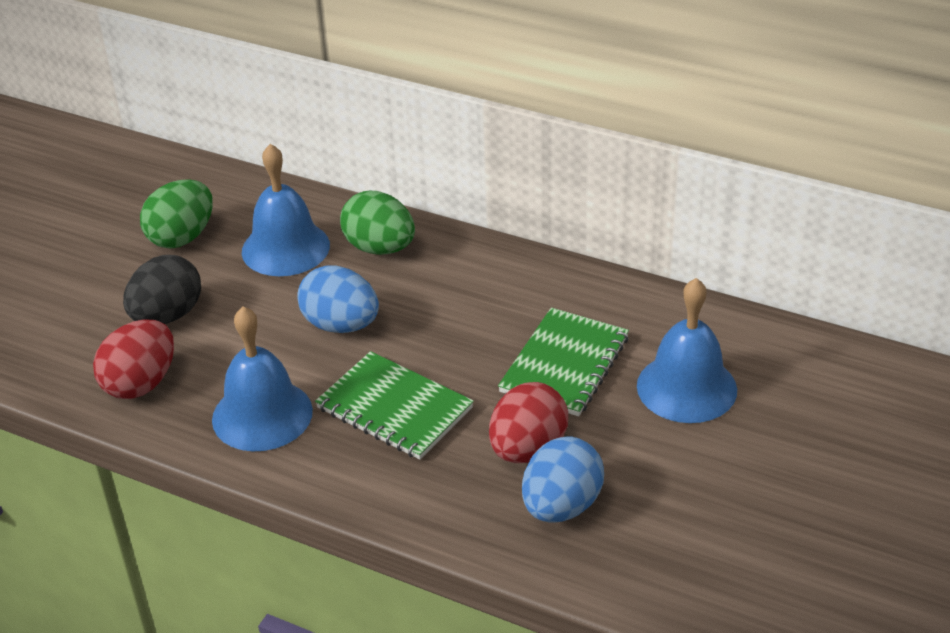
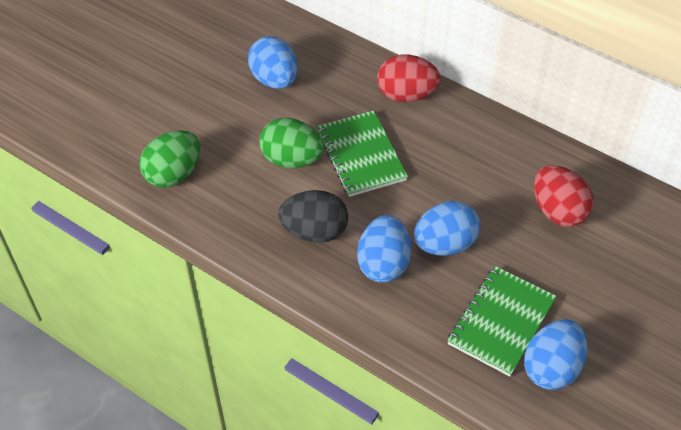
blue bell: 3 -> 0
blue egg: 2 -> 4

